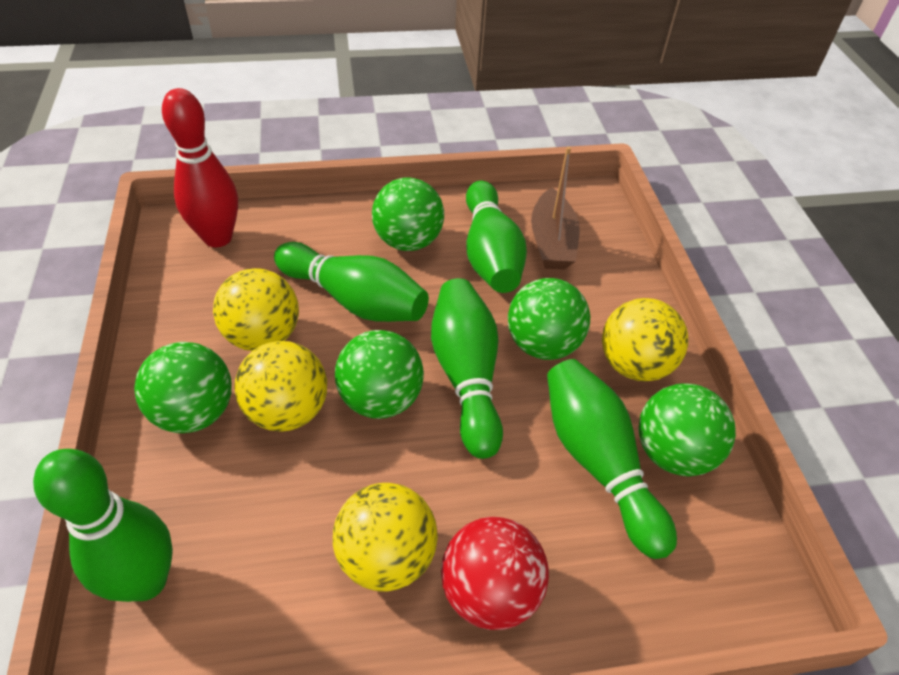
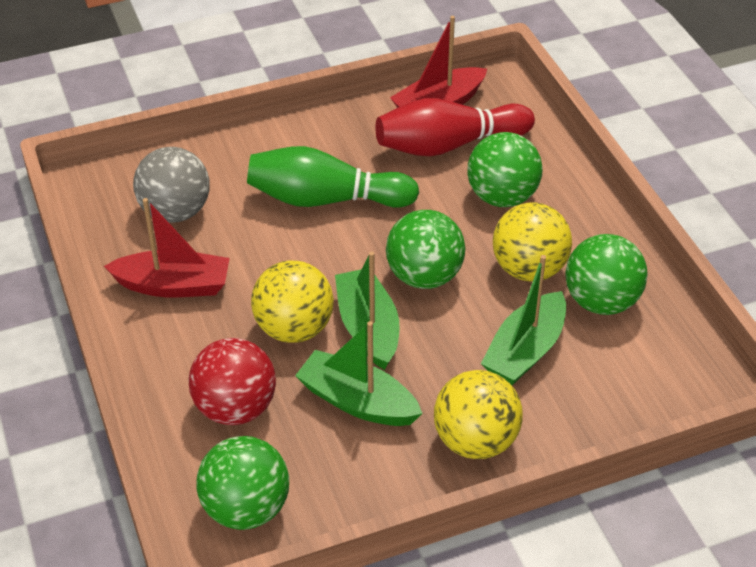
brown boat: 1 -> 0
green ball: 5 -> 4
green boat: 0 -> 3
green bowling pin: 5 -> 1
grey ball: 0 -> 1
red boat: 0 -> 2
yellow ball: 4 -> 3

